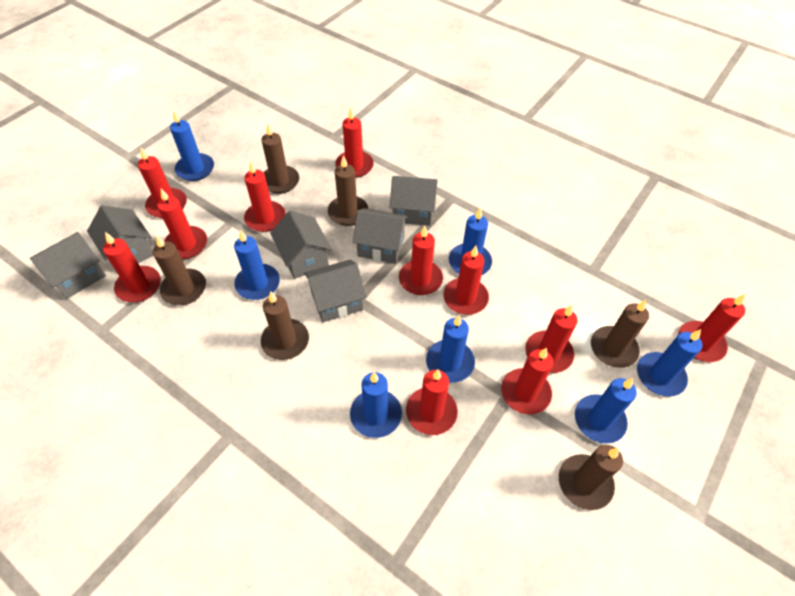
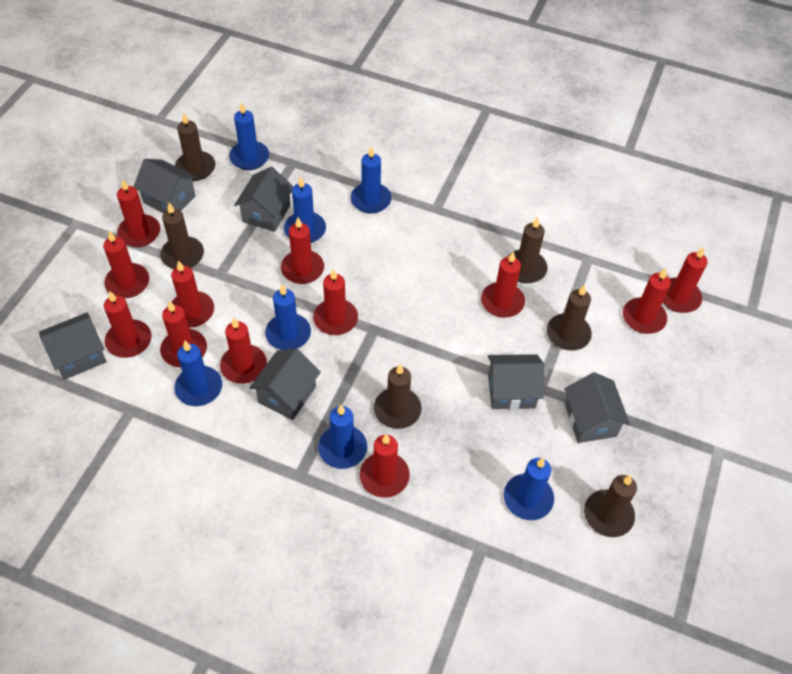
red candle: 11 -> 12

